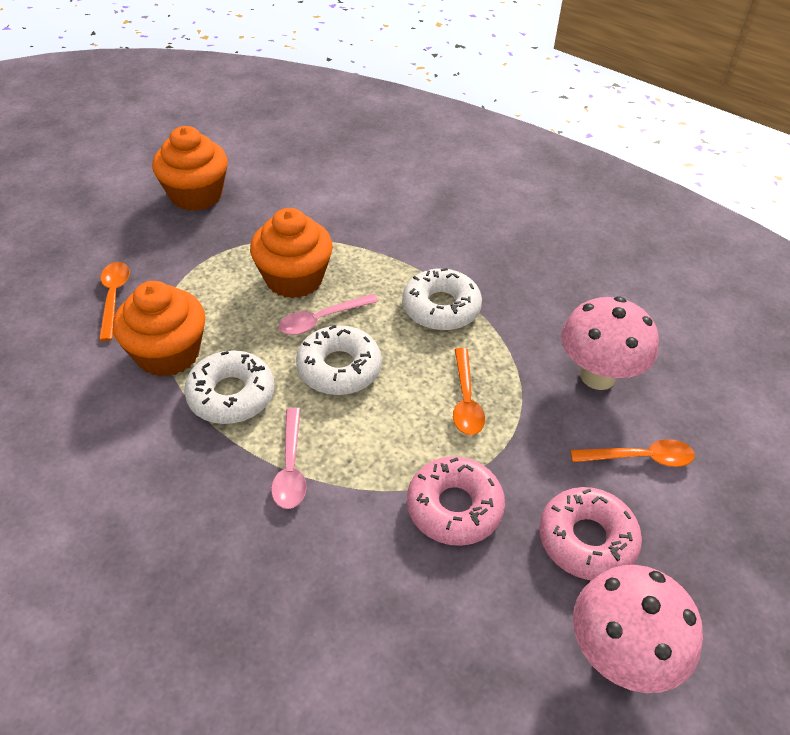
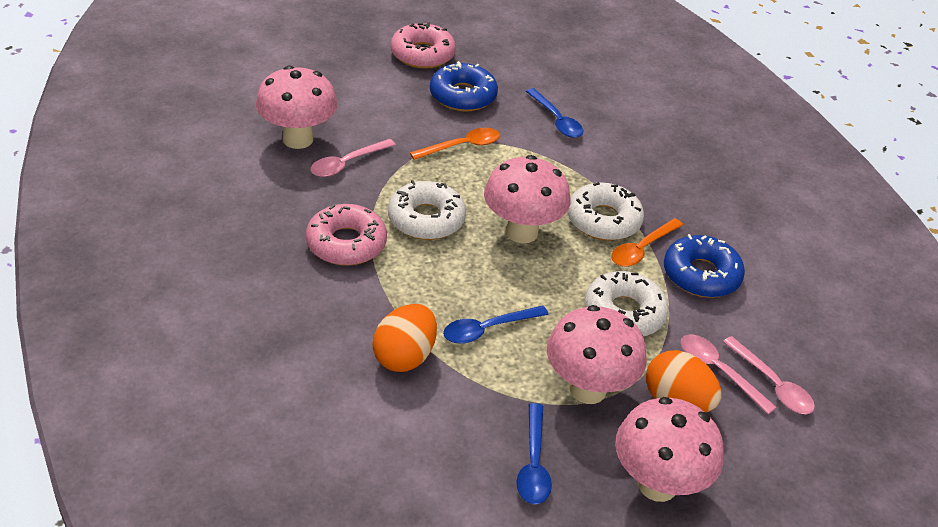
blue donut: 0 -> 2
blue spoon: 0 -> 3
orange cupcake: 3 -> 0
orange egg: 0 -> 2
orange spoon: 3 -> 2
pink mushroom: 2 -> 4
pink spoon: 2 -> 3

